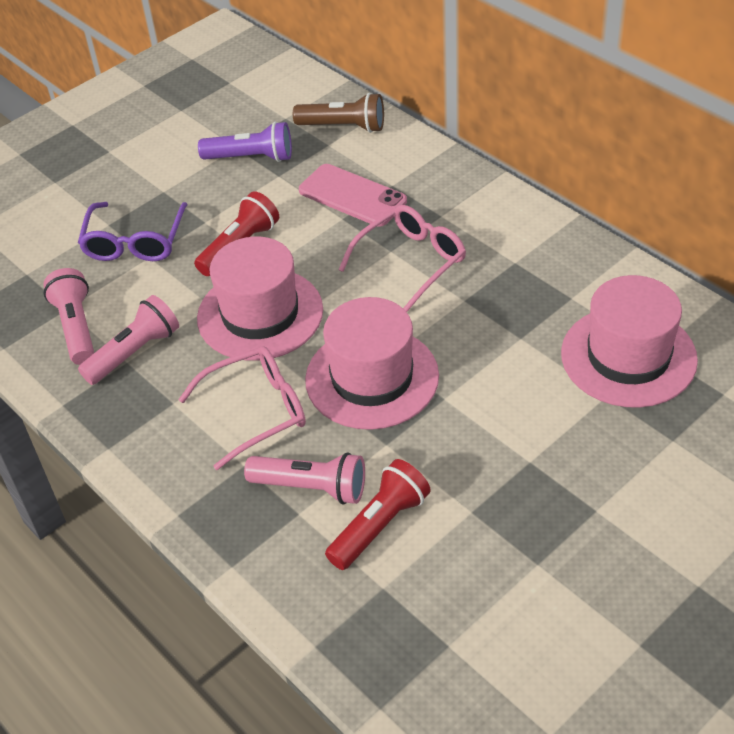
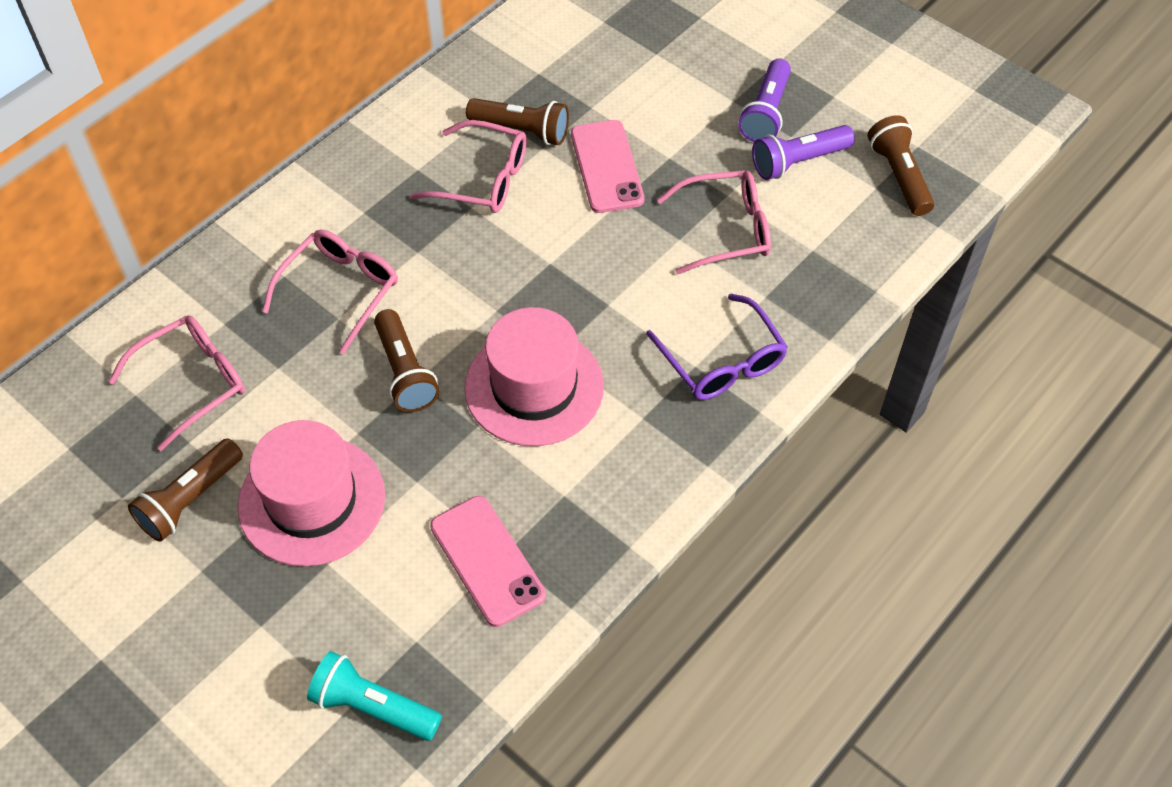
brown flashlight: 1 -> 4
pink flashlight: 3 -> 0
pink glasses: 2 -> 4
pink hat: 3 -> 2
pink phone: 1 -> 2
purple flashlight: 1 -> 2
red flashlight: 2 -> 0
turquoise flashlight: 0 -> 1

